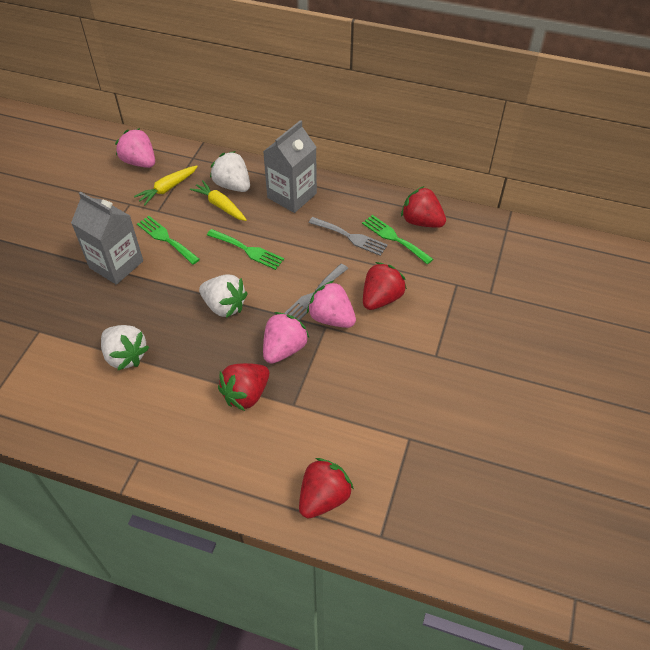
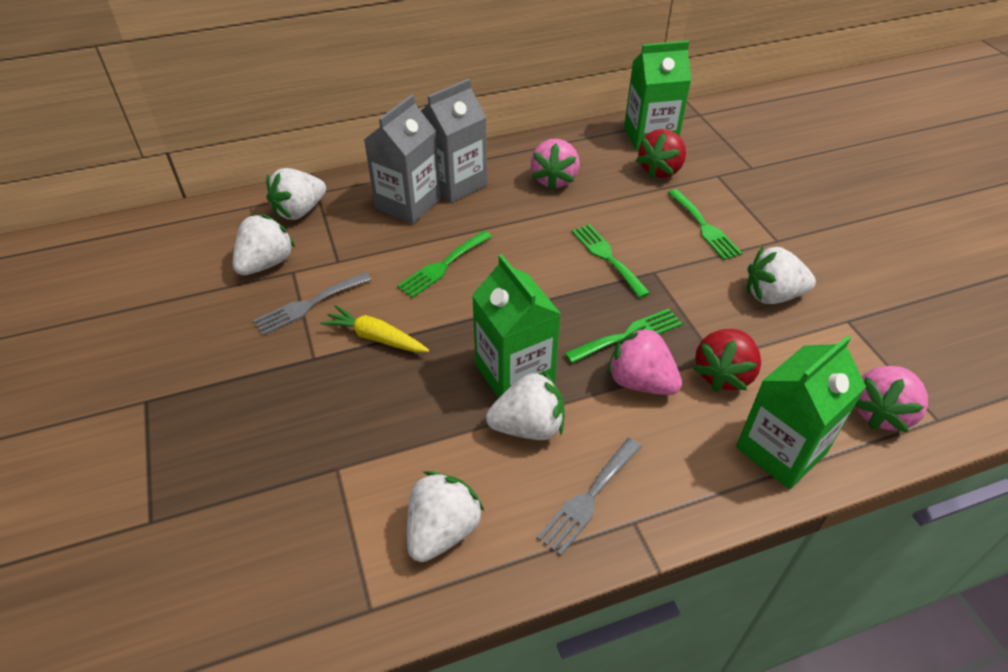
green carton: 0 -> 3
green fork: 3 -> 4
red strawberry: 4 -> 2
white strawberry: 3 -> 5
yellow carrot: 2 -> 1

